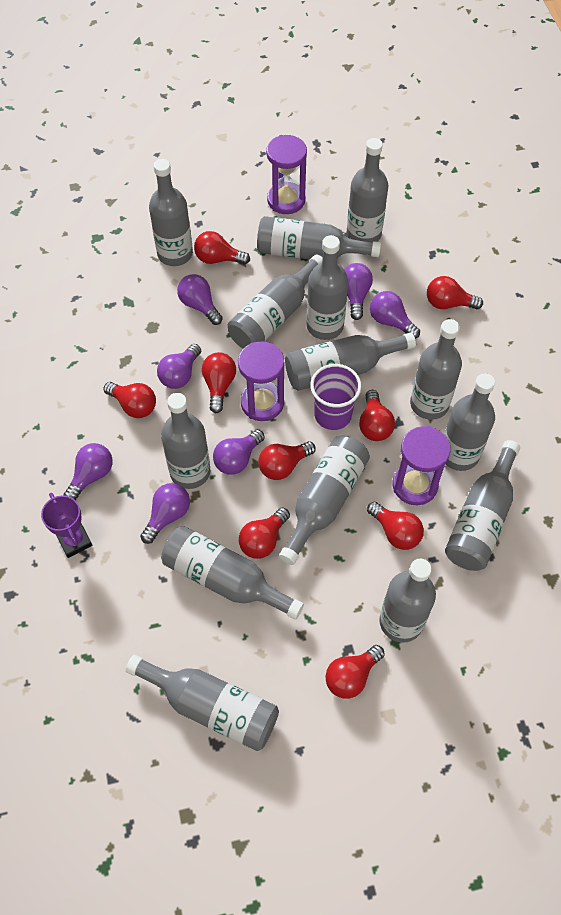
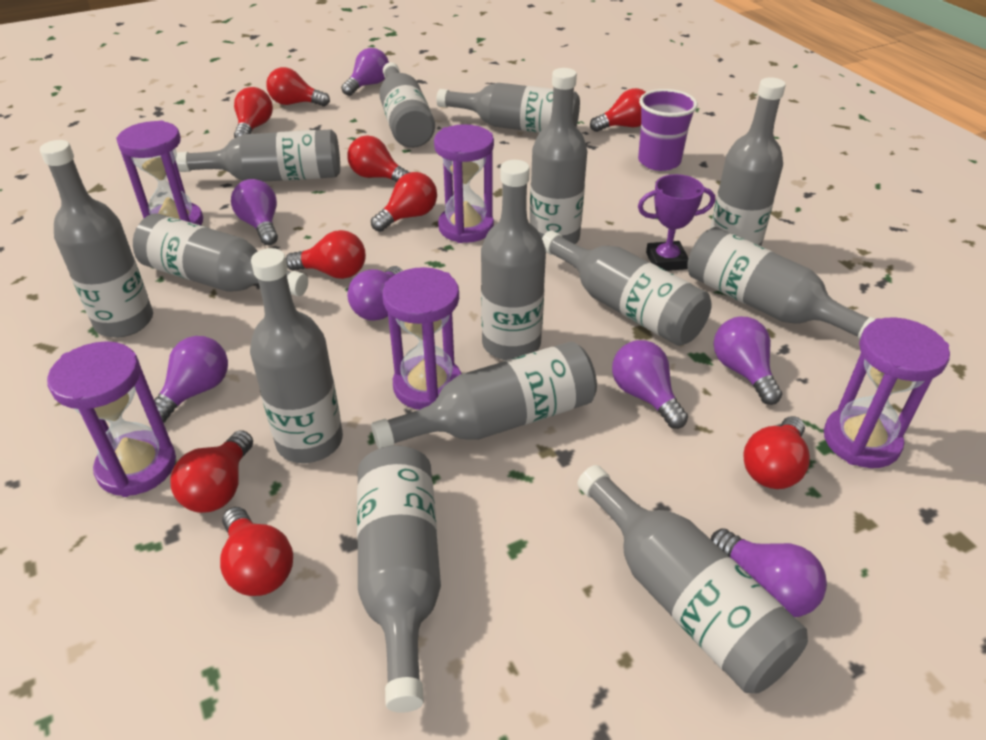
purple hourglass: 3 -> 5

